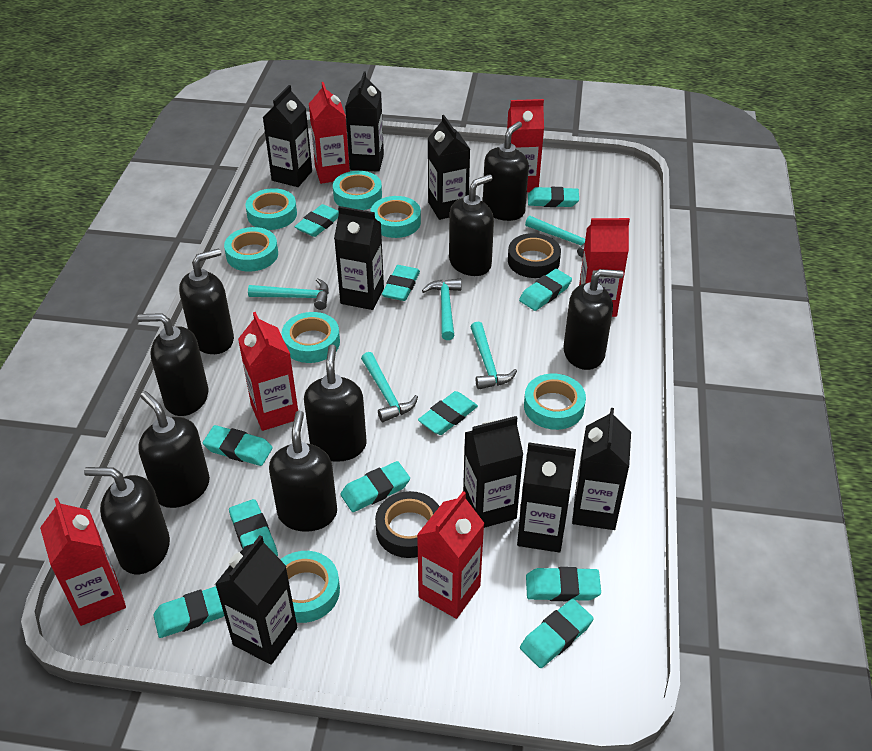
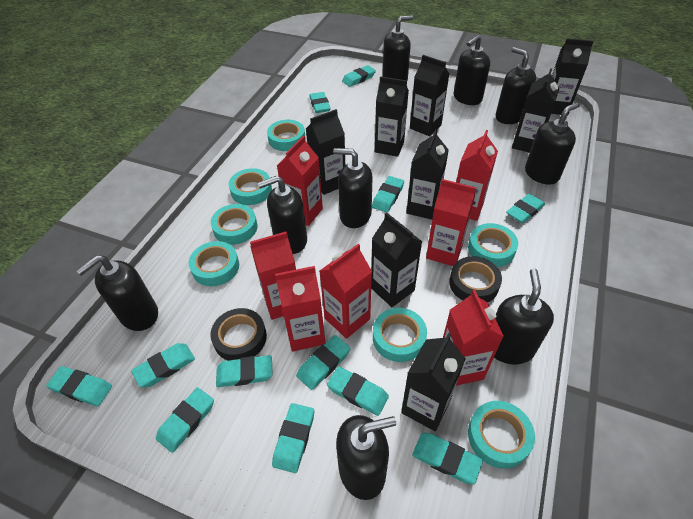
red carton: 6 -> 7
turquoise eraser: 11 -> 12
turquoise hammer: 5 -> 0

